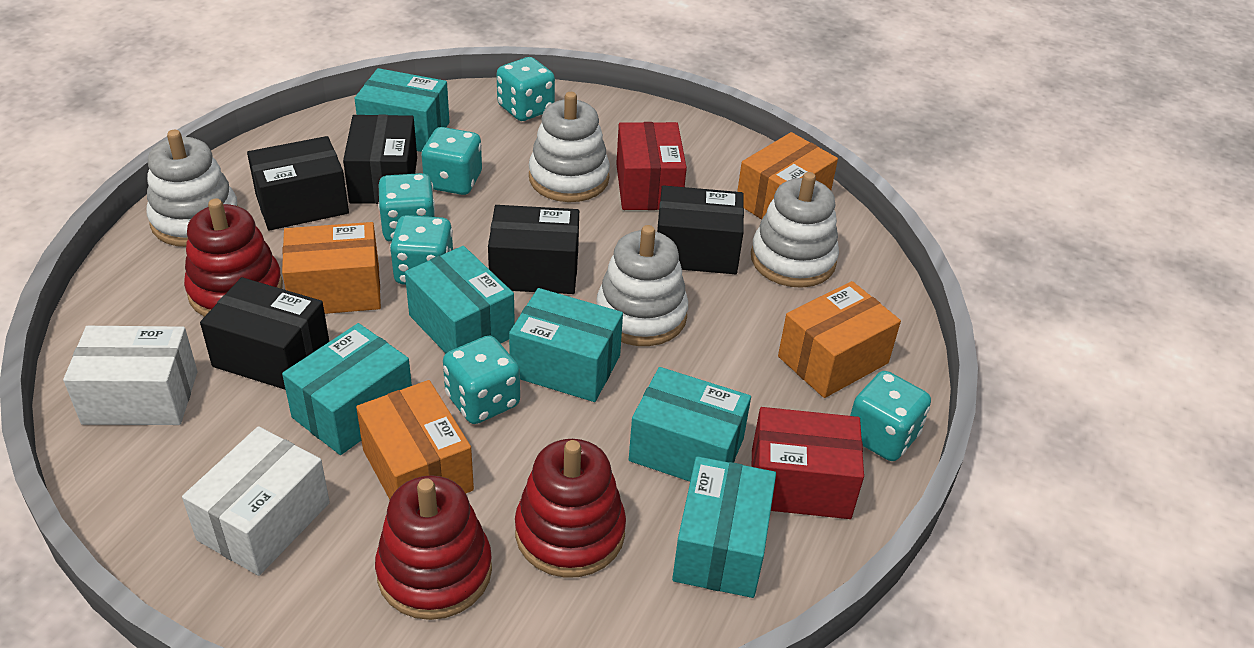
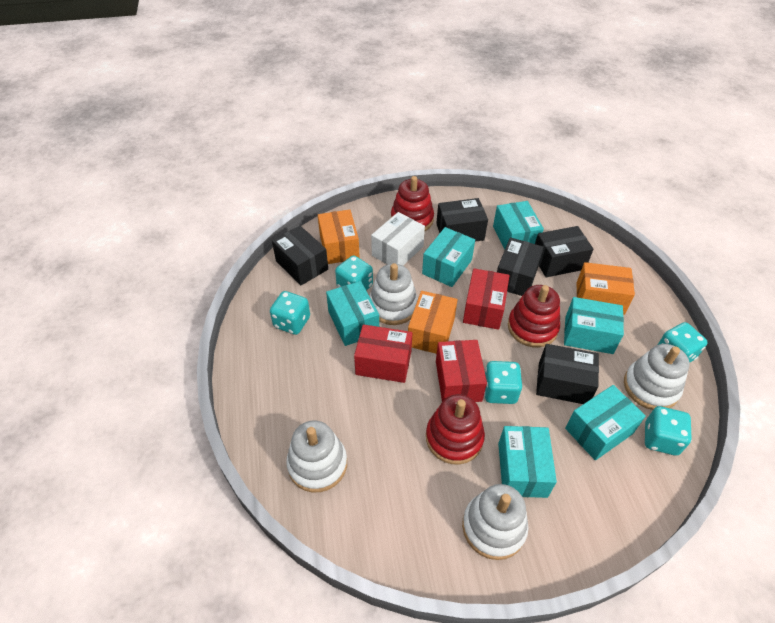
orange box: 4 -> 3
red box: 2 -> 3
turquoise dice: 6 -> 5
white box: 2 -> 1

